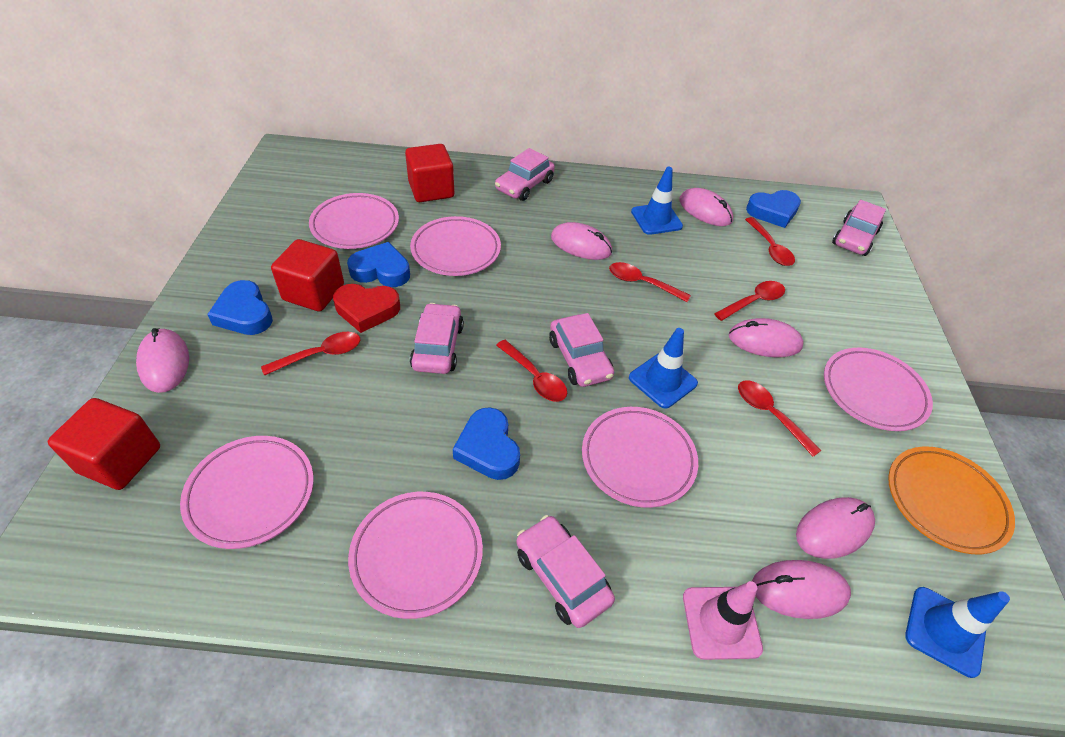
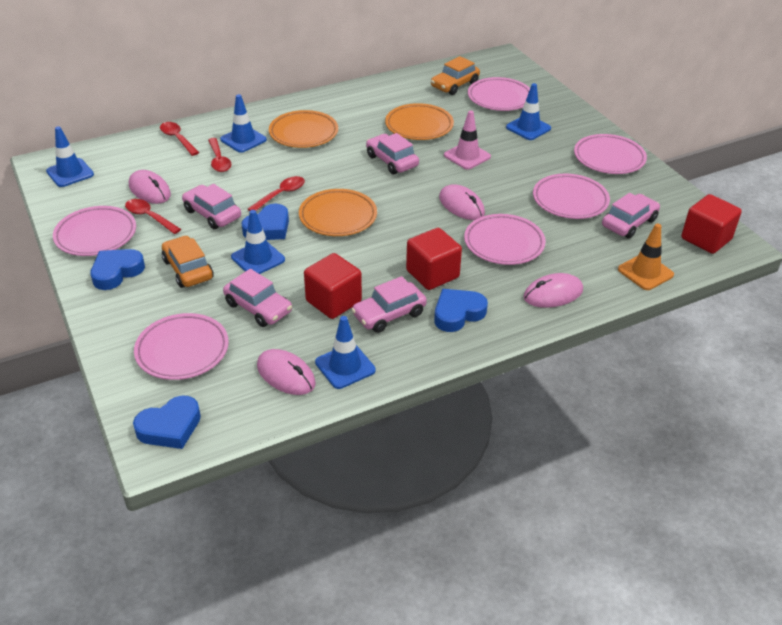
blue traffic cone: 3 -> 5
orange car: 0 -> 2
orange plate: 1 -> 3
orange traffic cone: 0 -> 1
pink mouse: 6 -> 4
red heart: 1 -> 0
red spoon: 6 -> 4

